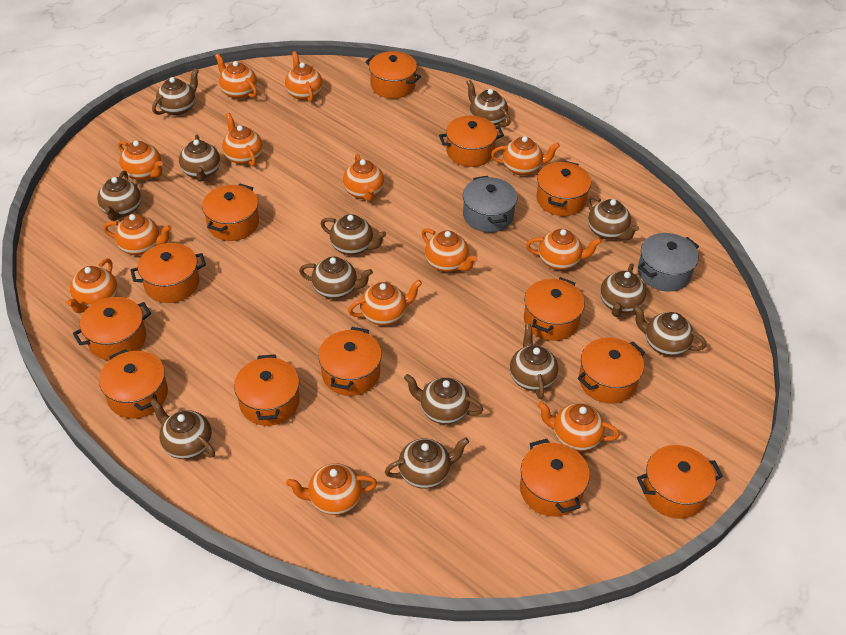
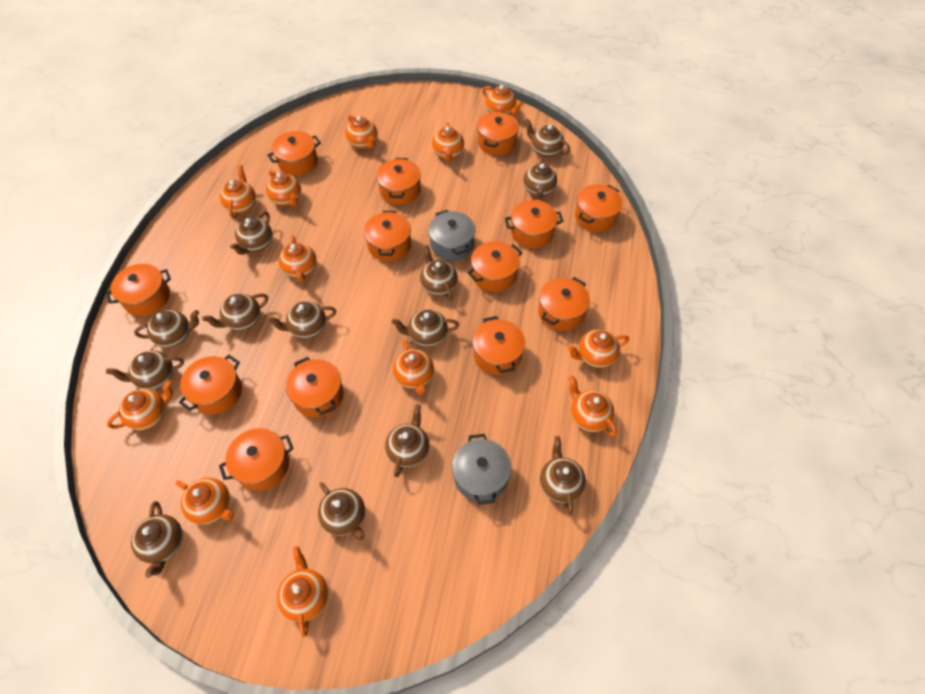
orange teapot: 13 -> 12

